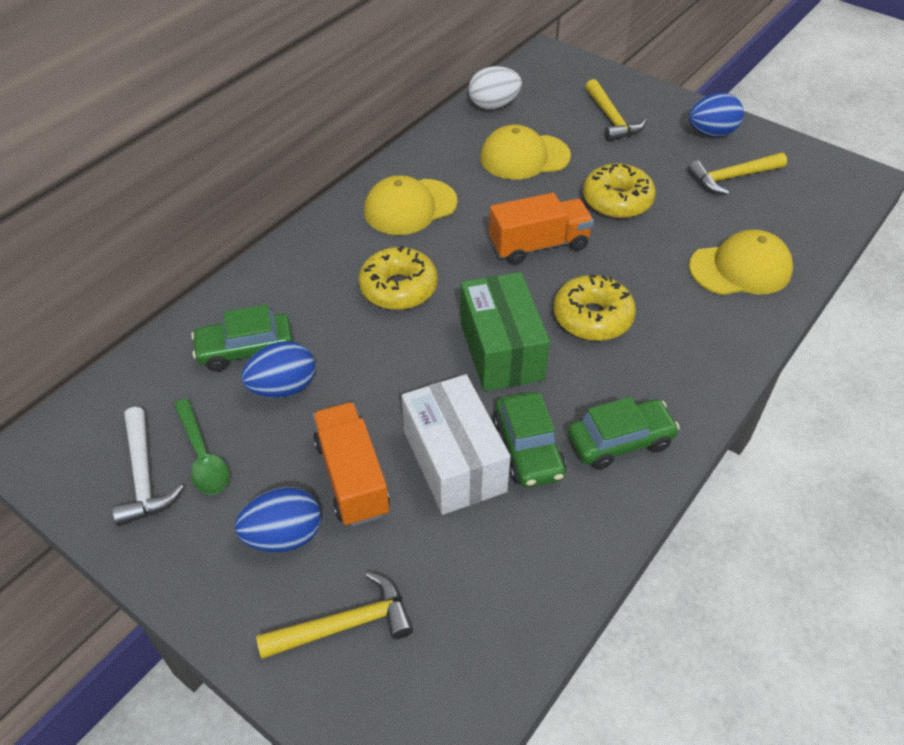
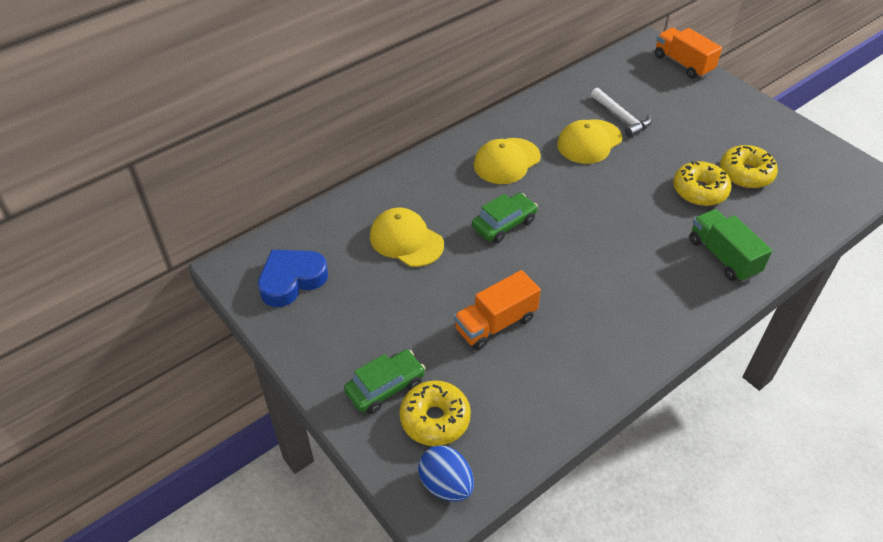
blue egg: 3 -> 1
blue heart: 0 -> 1
green box: 1 -> 0
green car: 3 -> 2
green spoon: 1 -> 0
green truck: 0 -> 1
white box: 1 -> 0
white egg: 1 -> 0
yellow hammer: 3 -> 0

